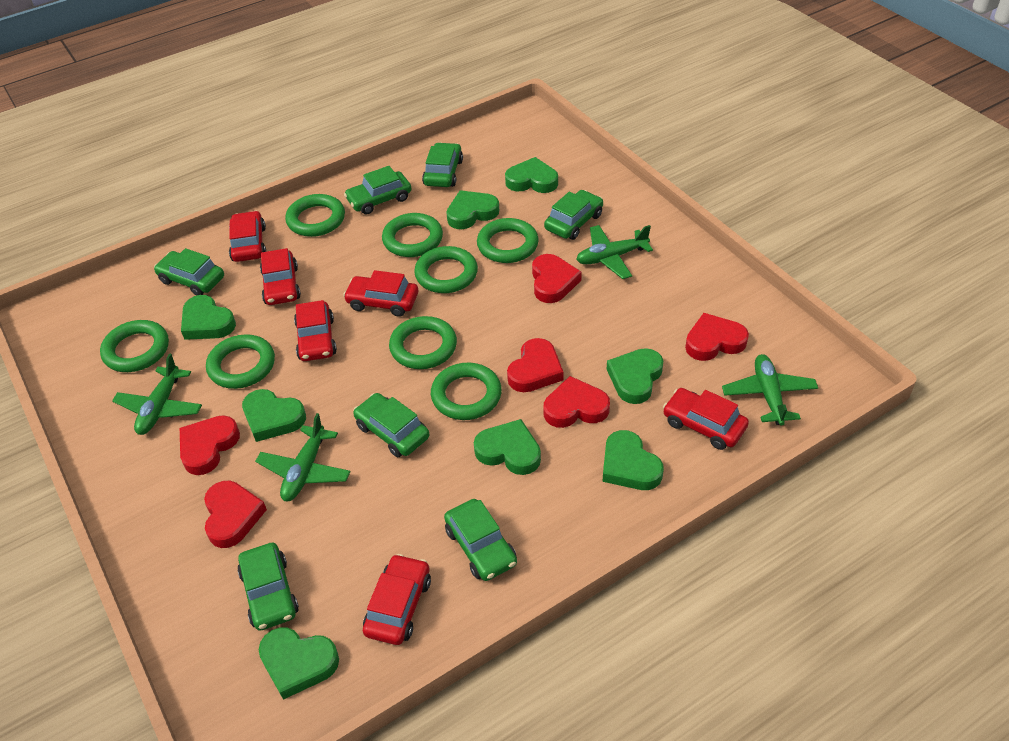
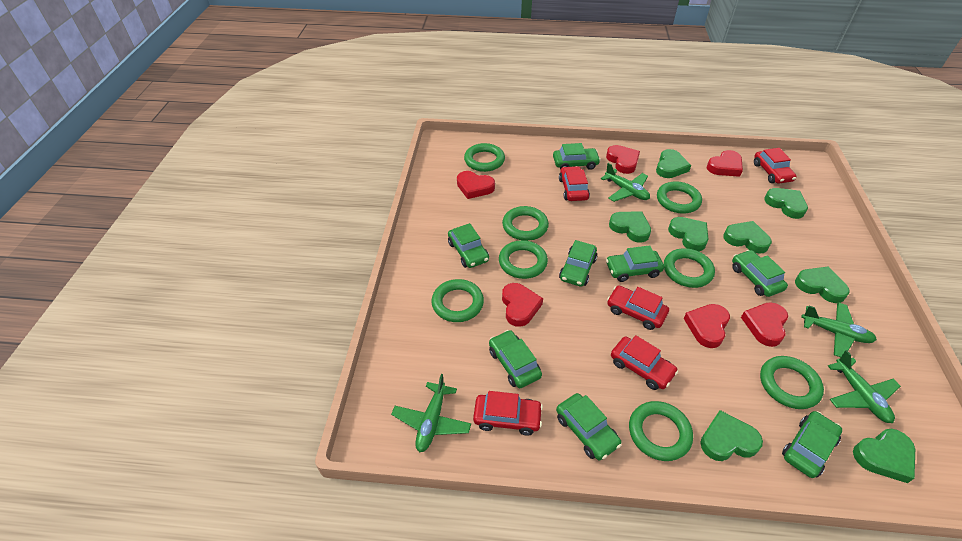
green car: 7 -> 8
red car: 6 -> 5

